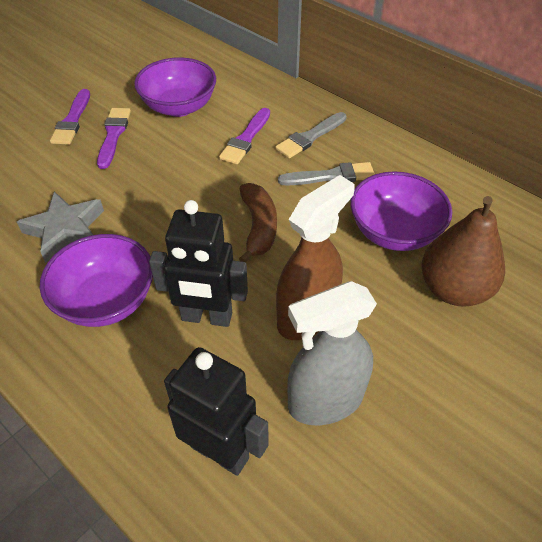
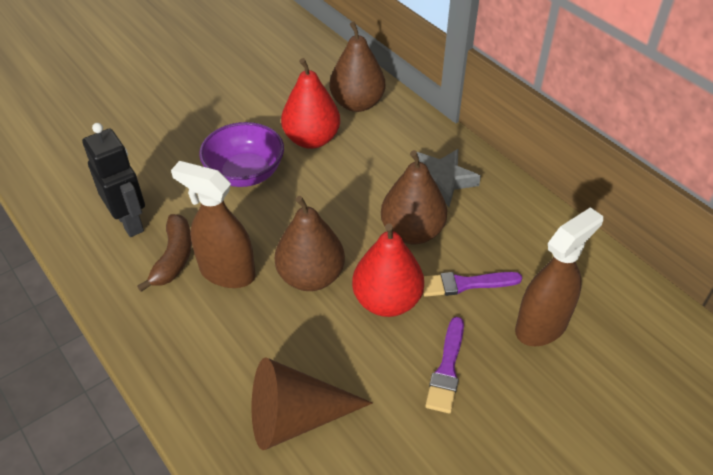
black robot: 2 -> 1
brown cone: 0 -> 1
brown pear: 1 -> 3
brown spray bottle: 1 -> 2
grey brush: 2 -> 0
grey spray bottle: 1 -> 0
purple bowl: 3 -> 1
purple brush: 3 -> 2
red pear: 0 -> 2

